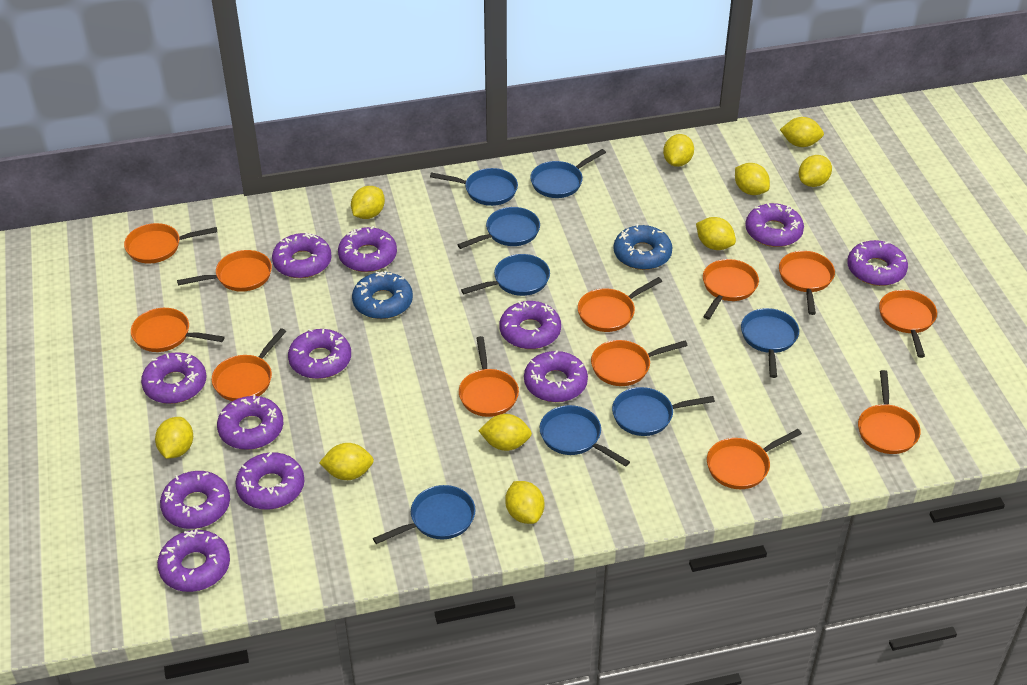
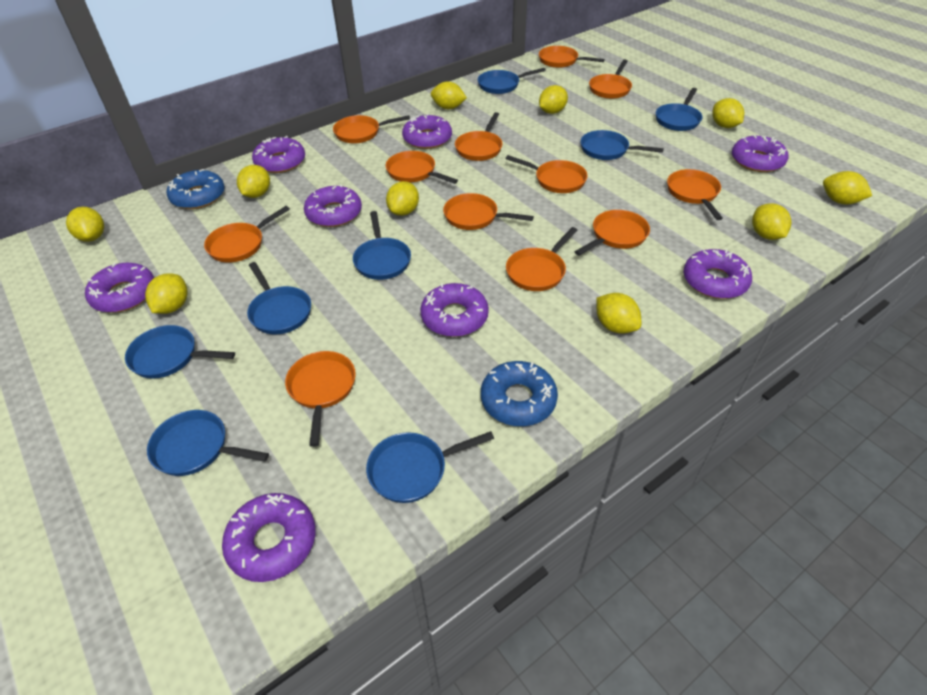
purple donut: 12 -> 8

